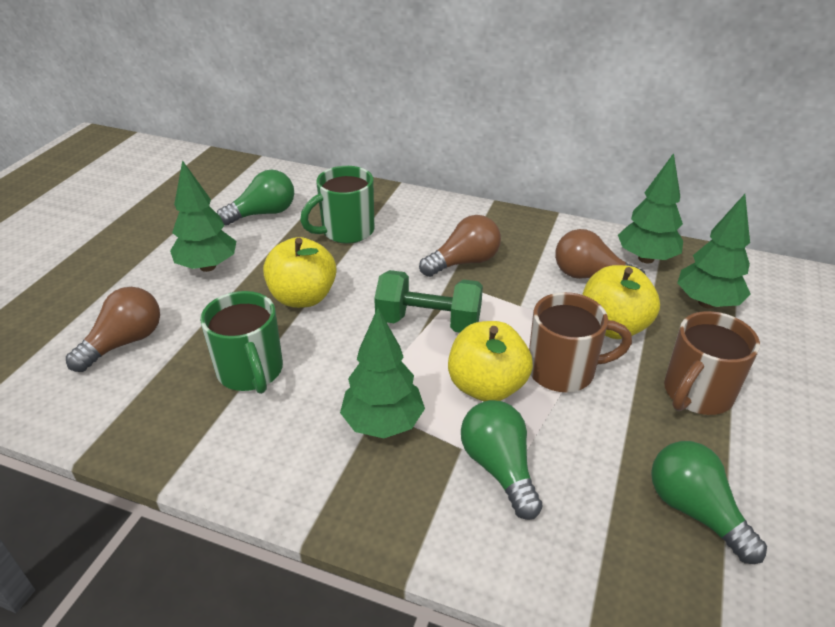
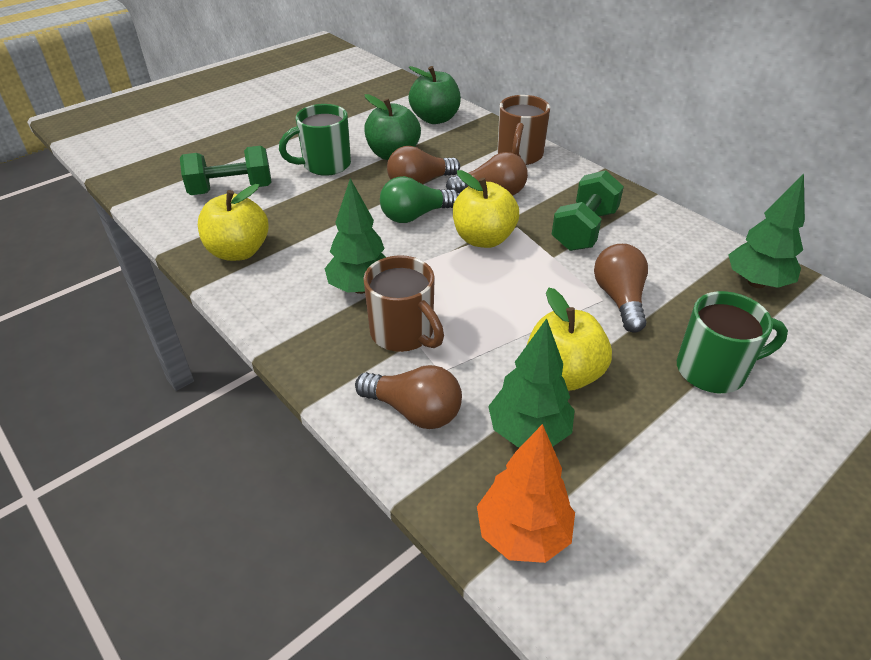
brown light bulb: 3 -> 4
green apple: 0 -> 2
green dumbbell: 1 -> 2
green light bulb: 3 -> 1
green tree: 4 -> 3
orange tree: 0 -> 1

